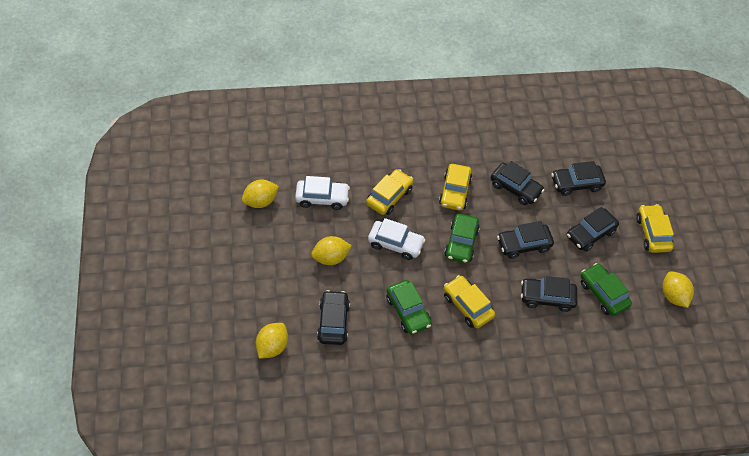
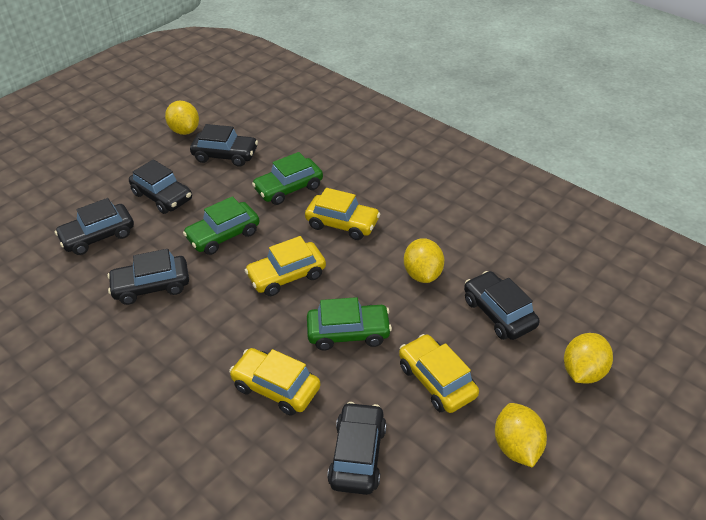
white car: 2 -> 0

